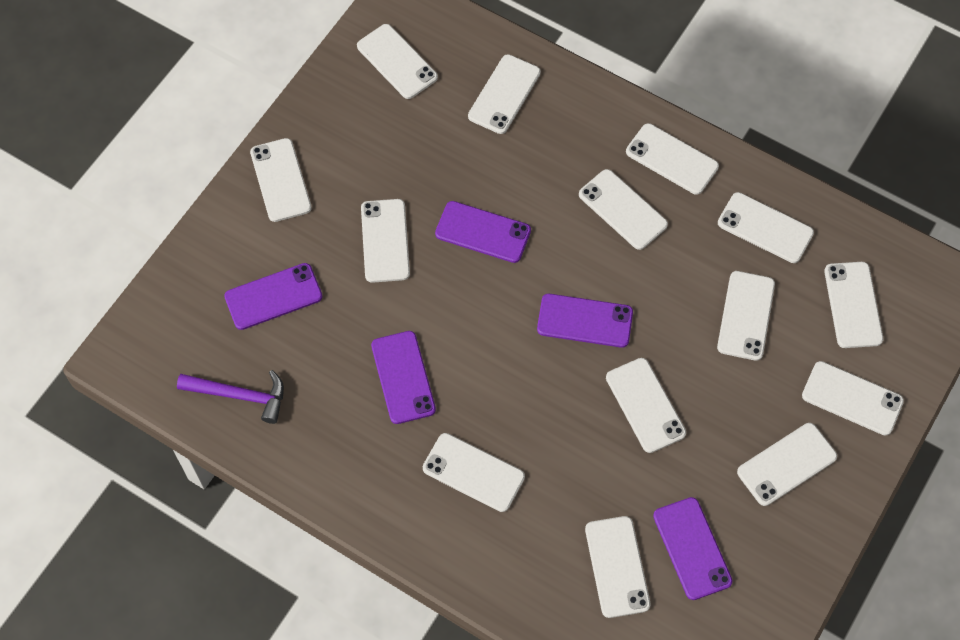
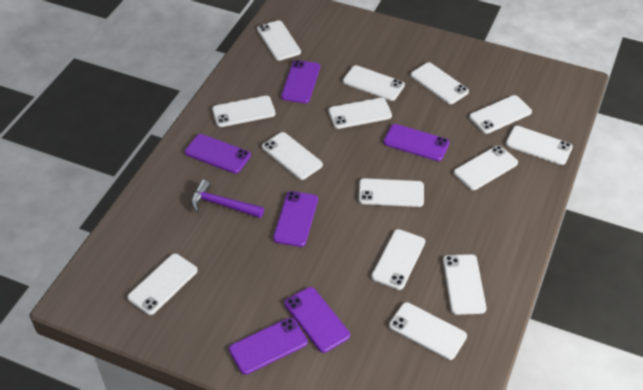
purple phone: 5 -> 6

